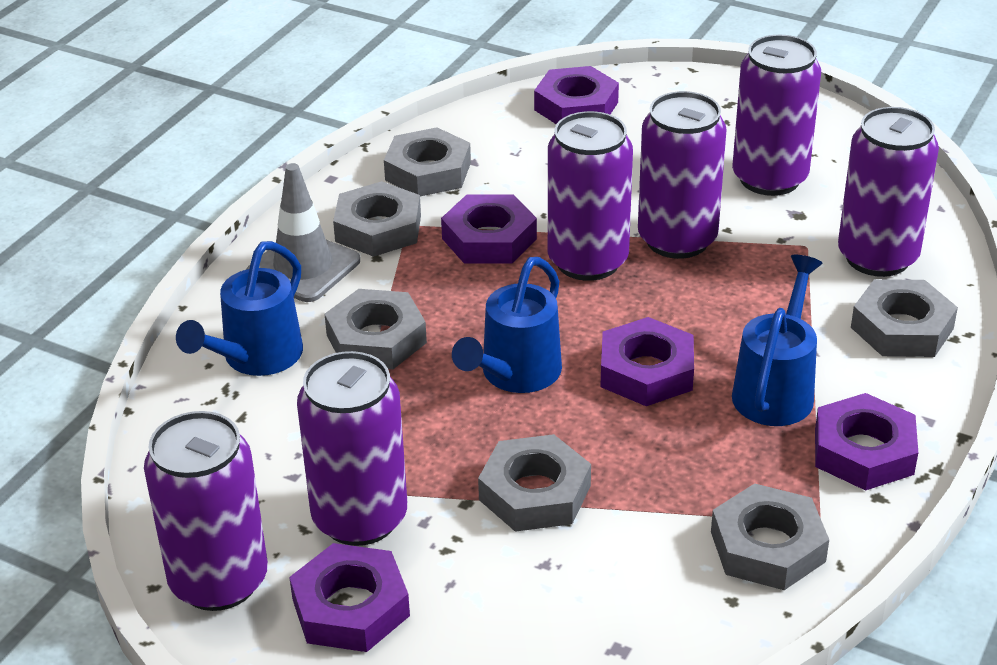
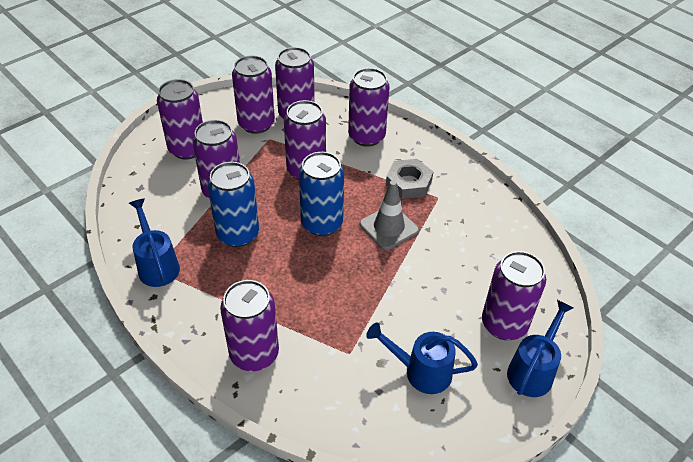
blue can: 0 -> 2
grey nut: 6 -> 1
purple can: 6 -> 8
purple nut: 5 -> 0

